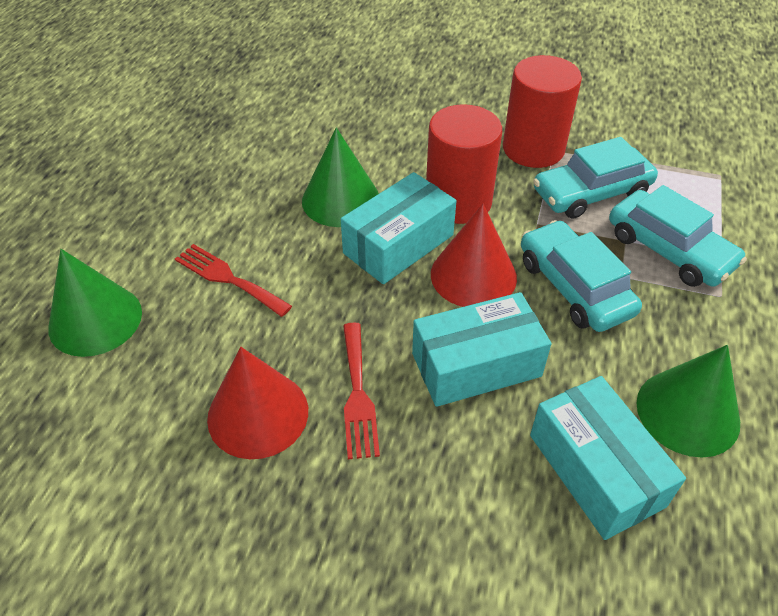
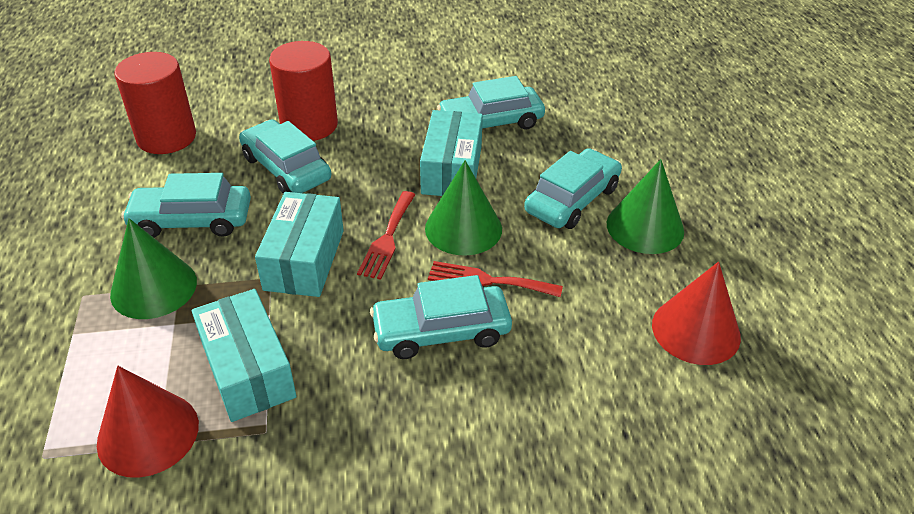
turquoise car: 3 -> 5

